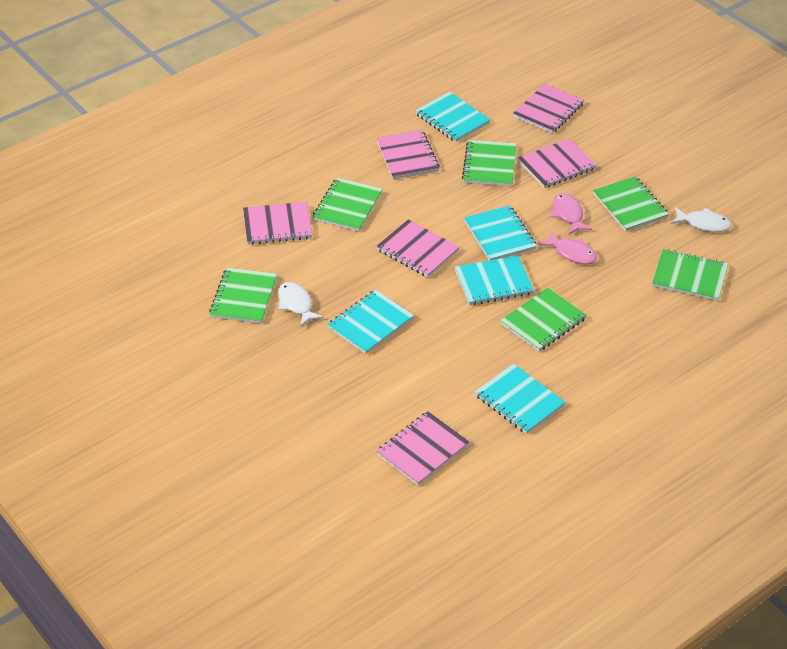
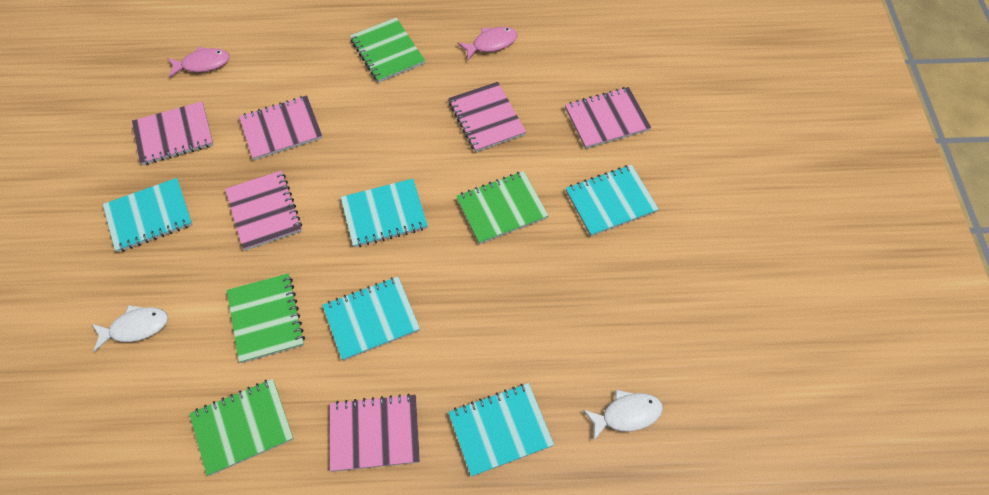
green notebook: 6 -> 4

